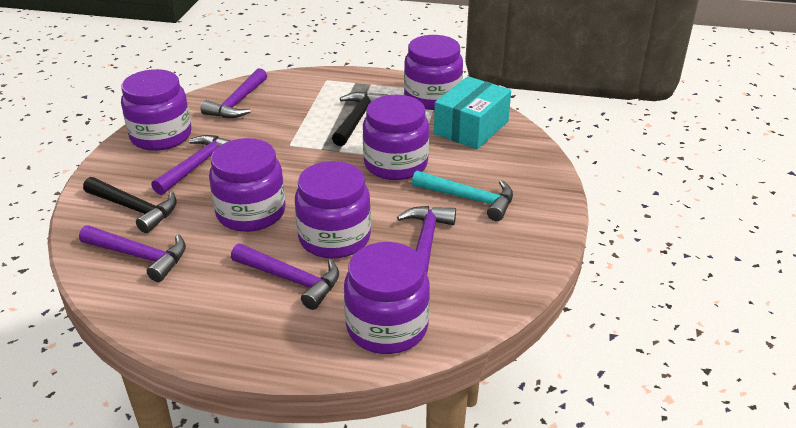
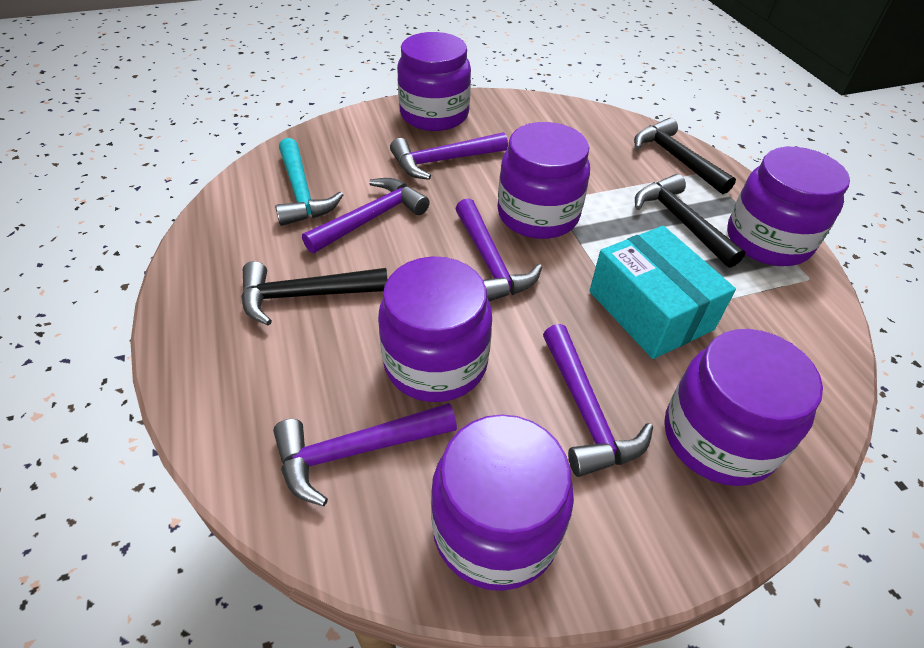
black hammer: 2 -> 3

